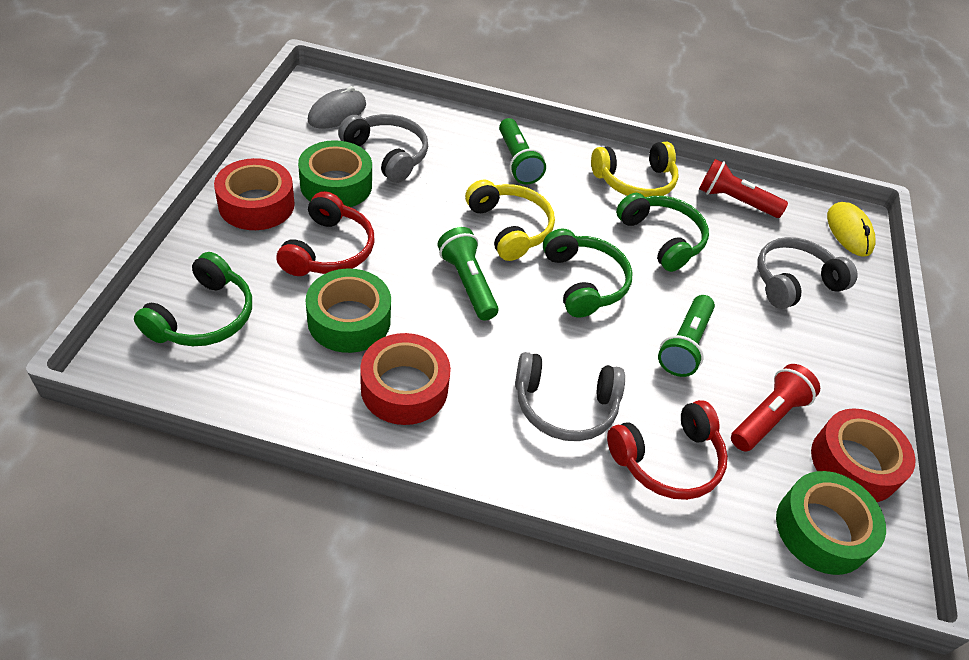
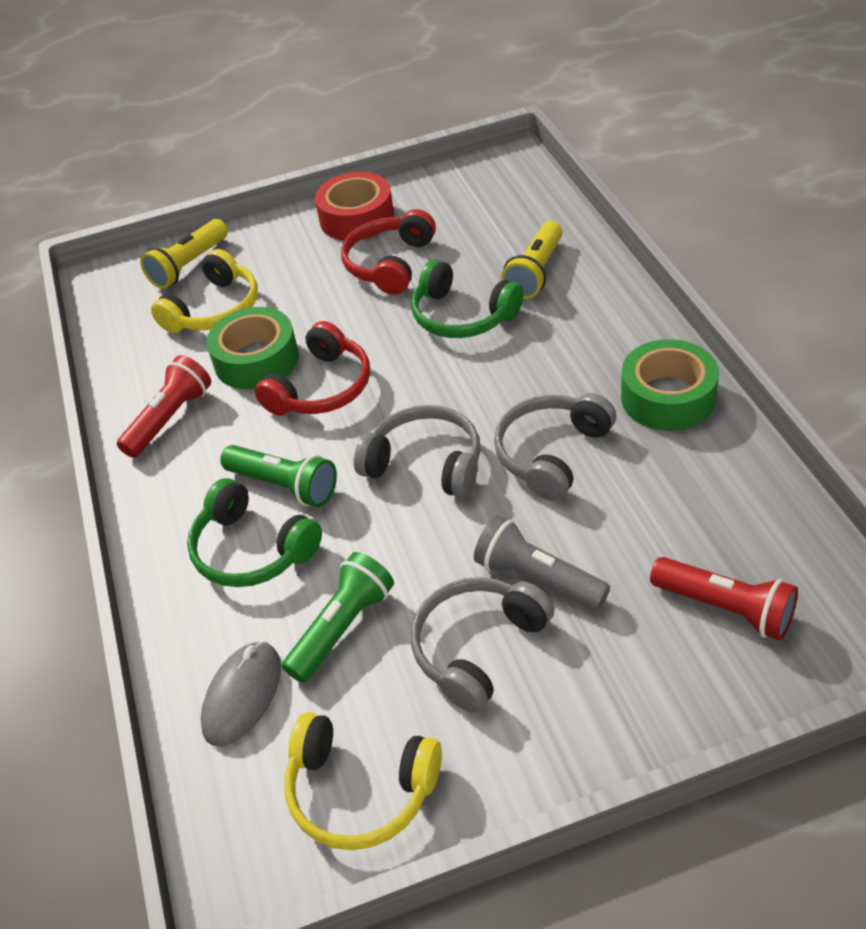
green flashlight: 3 -> 2
green headphones: 3 -> 2
green tape: 3 -> 2
grey flashlight: 0 -> 1
red tape: 3 -> 1
yellow flashlight: 0 -> 2
yellow mouse: 1 -> 0

